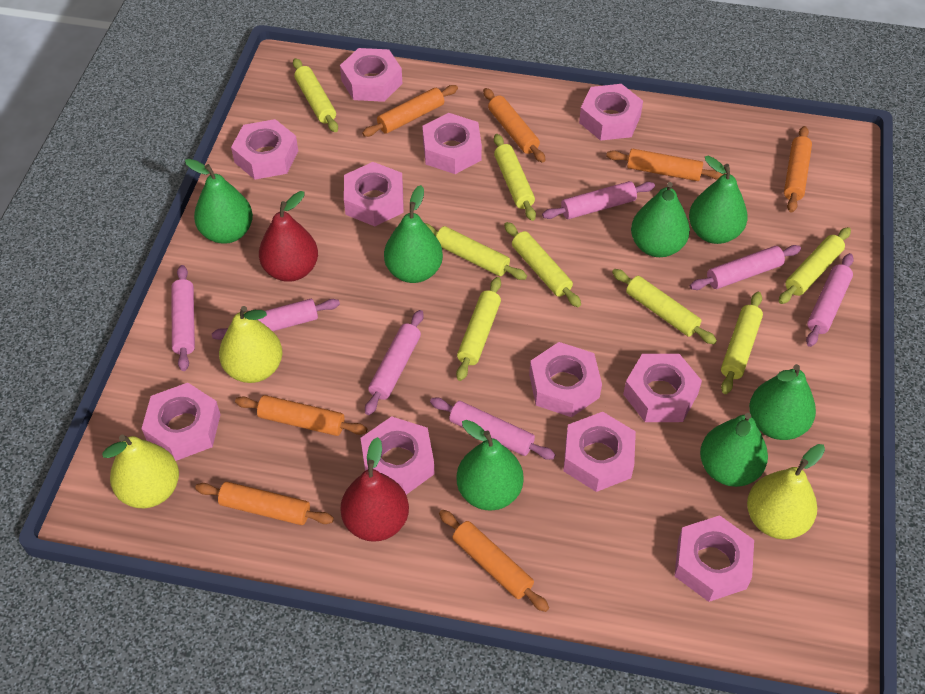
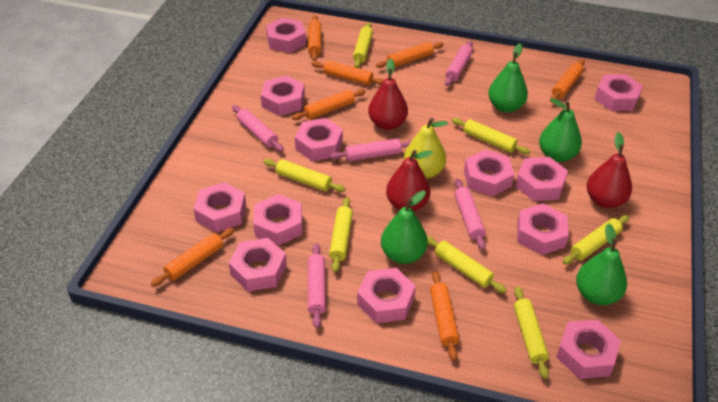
green pear: 7 -> 4
pink nut: 11 -> 12
pink rolling pin: 7 -> 5
red pear: 2 -> 3
yellow pear: 3 -> 1
yellow rolling pin: 8 -> 7

